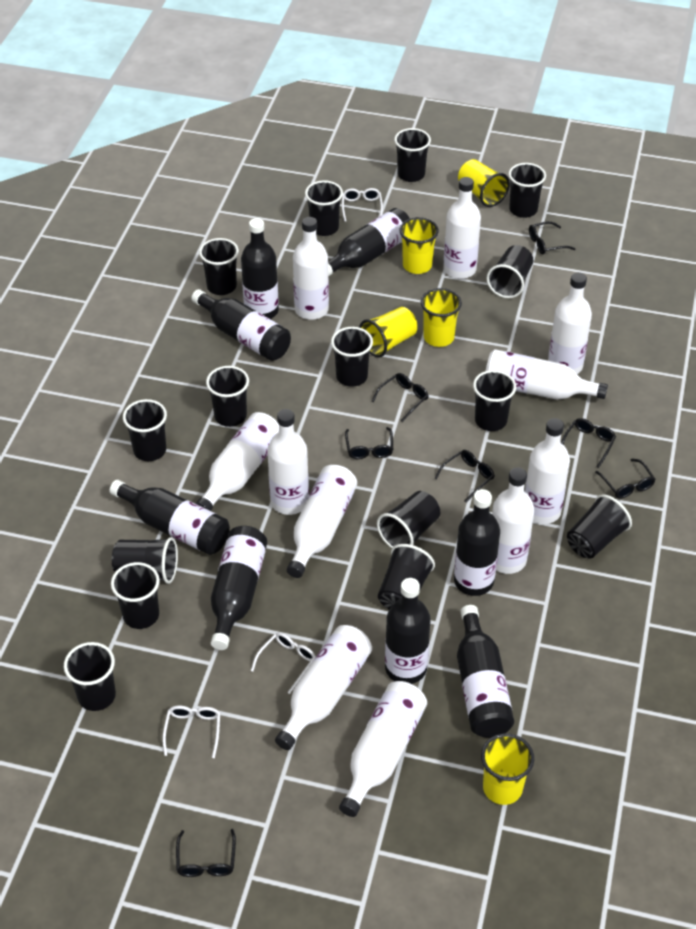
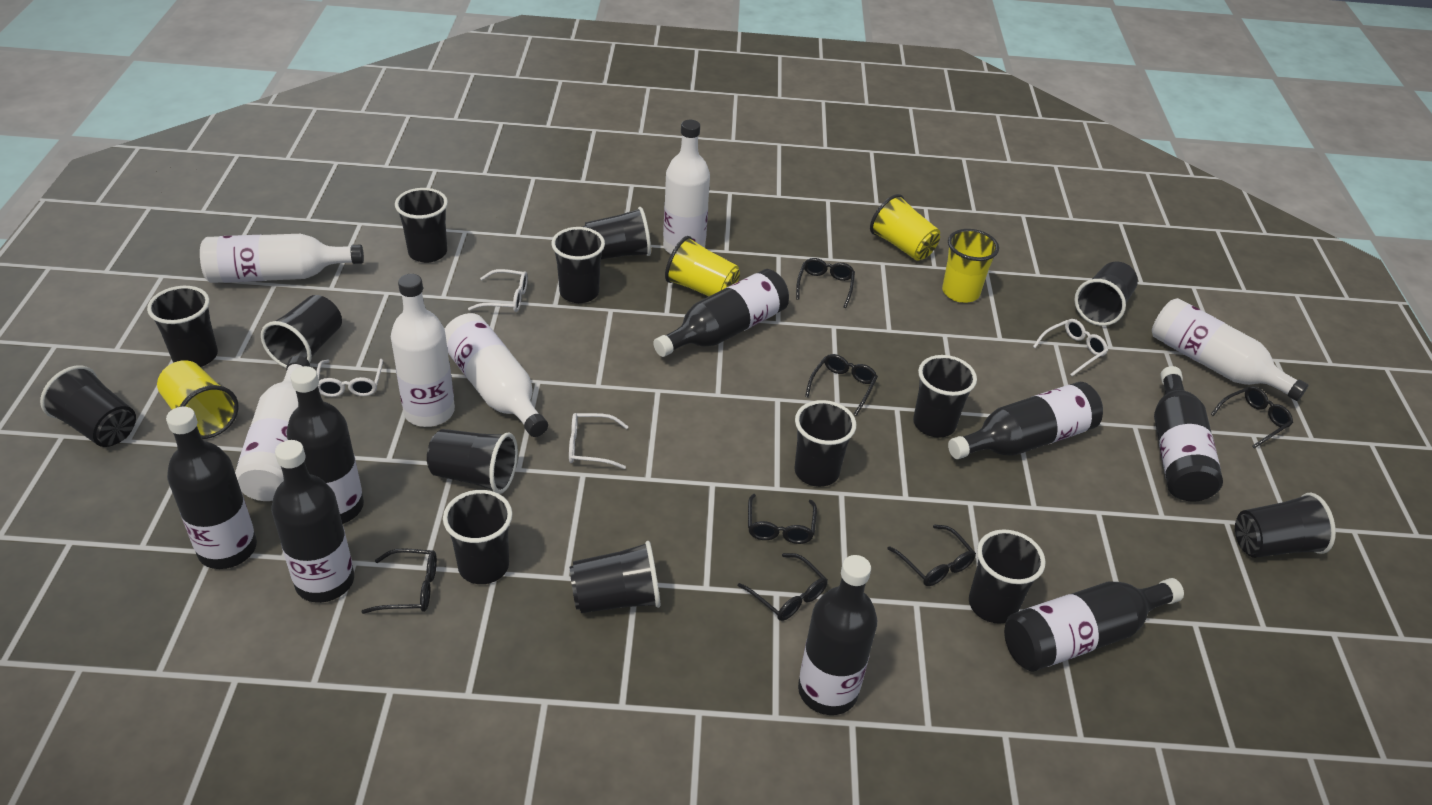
black cup: 15 -> 14
white bottle: 11 -> 6
white glasses: 3 -> 4
yellow cup: 5 -> 4

